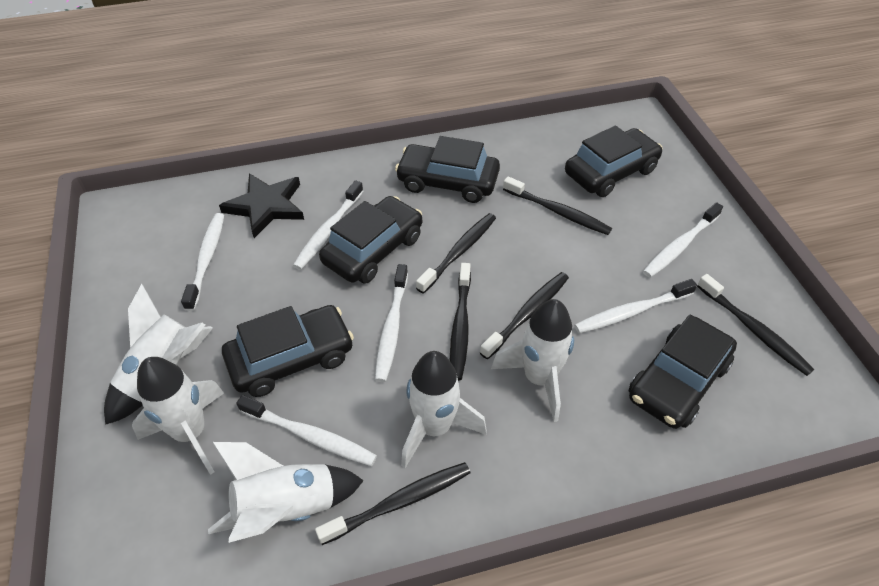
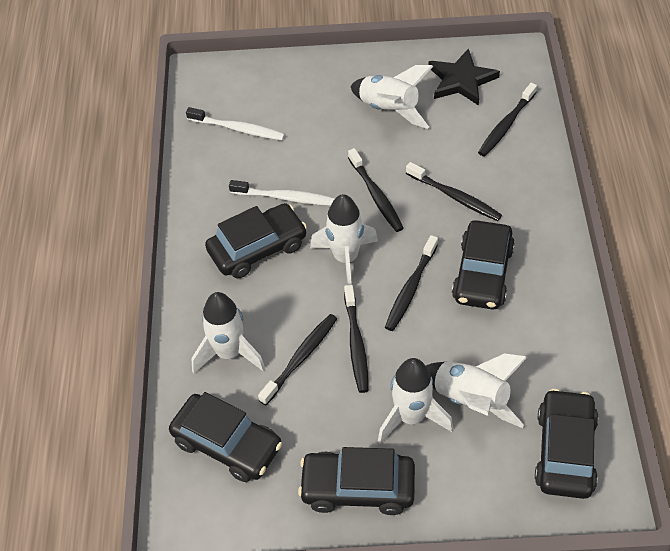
white toothbrush: 6 -> 2

